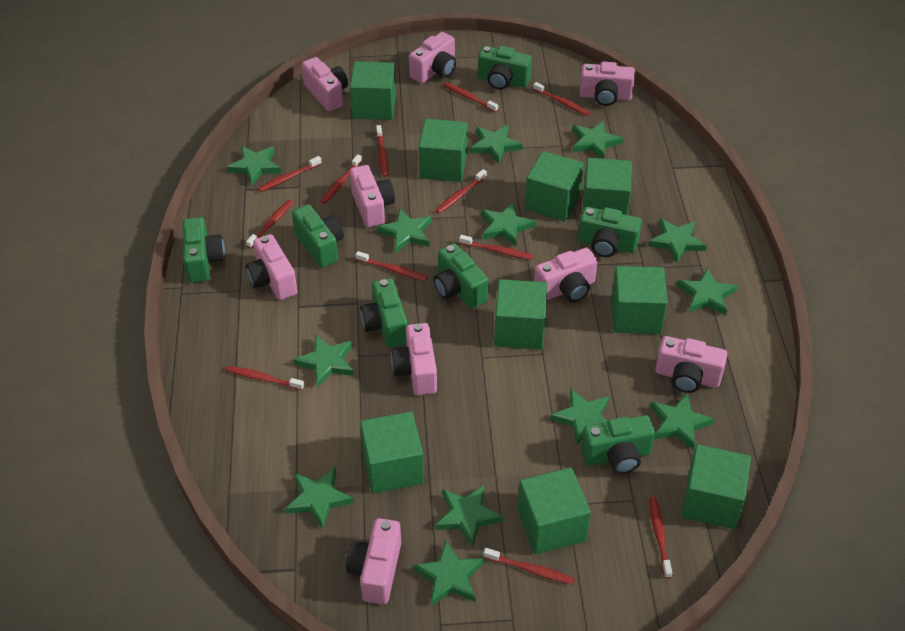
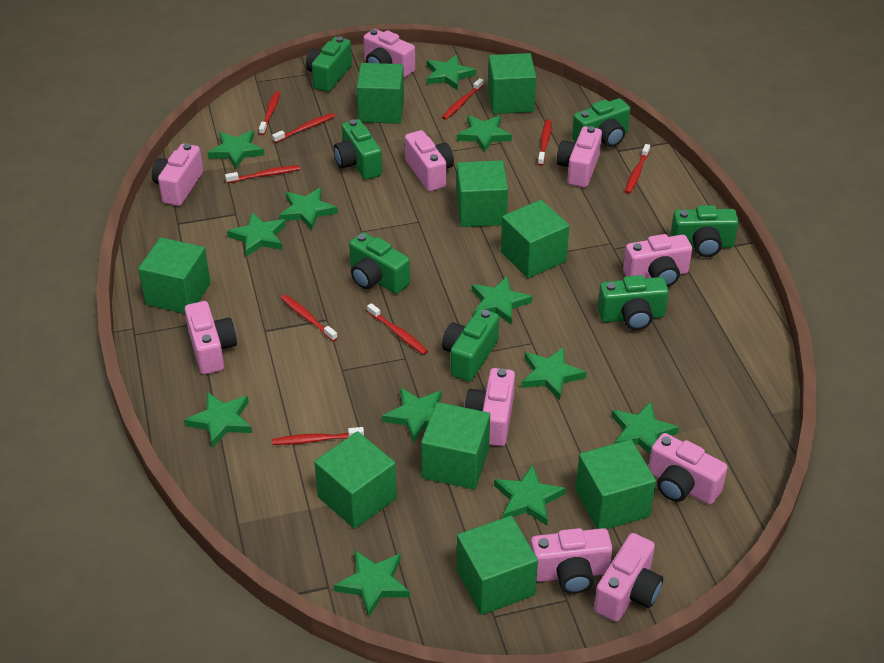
green star: 13 -> 12
pink camera: 9 -> 10
red toothbrush: 12 -> 9

